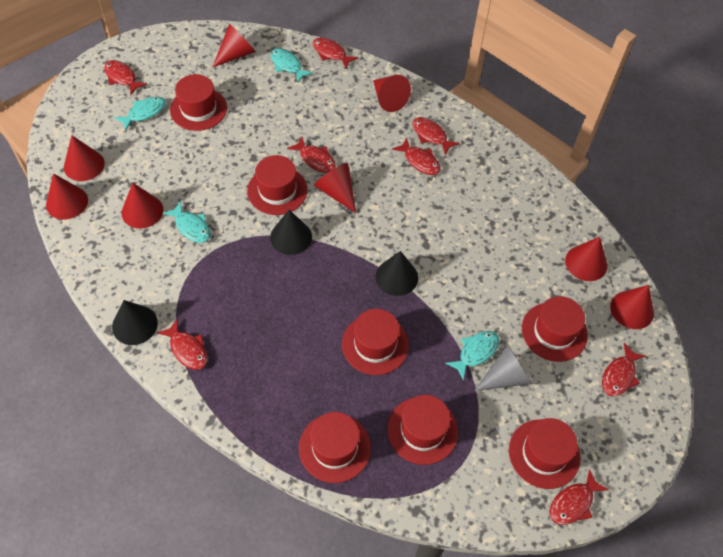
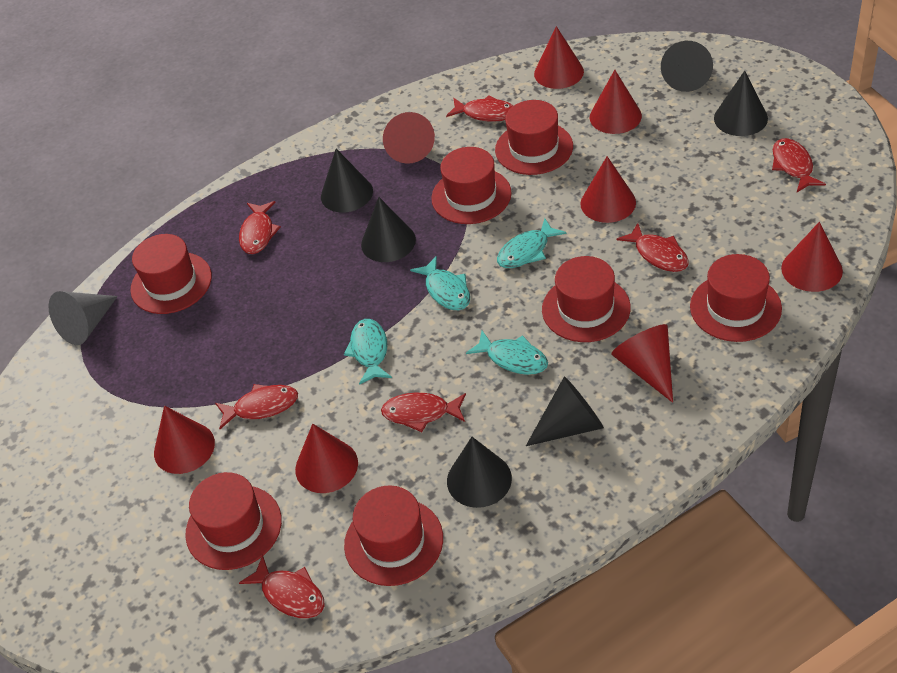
black cone: 3 -> 6
red fish: 8 -> 7

